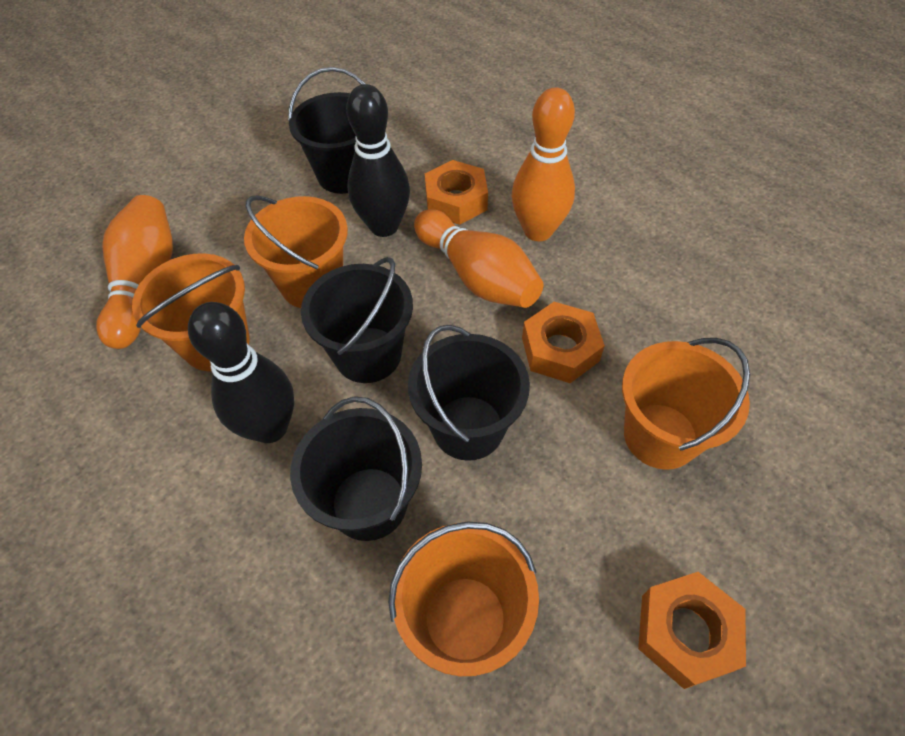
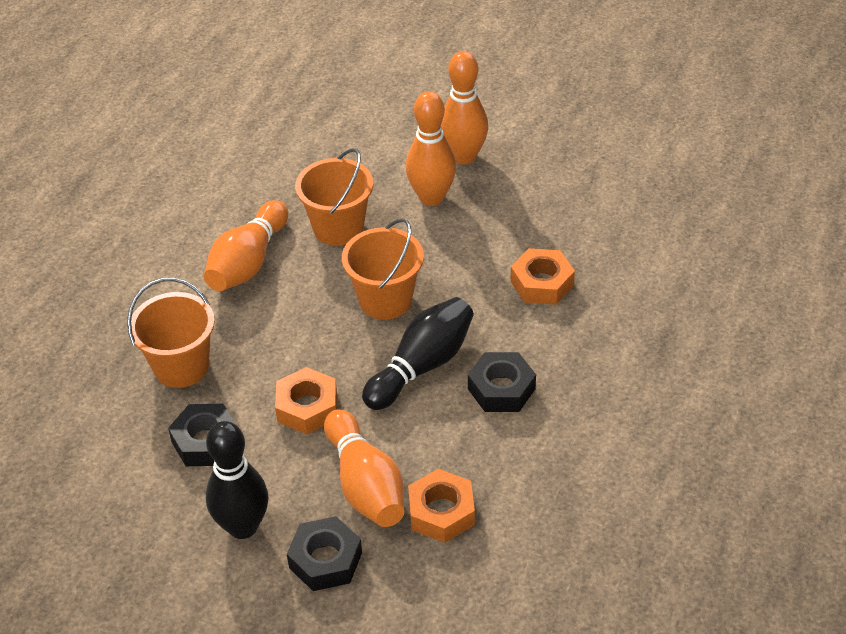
black bucket: 4 -> 0
black nut: 0 -> 3
orange bowling pin: 3 -> 4
orange bucket: 4 -> 3

